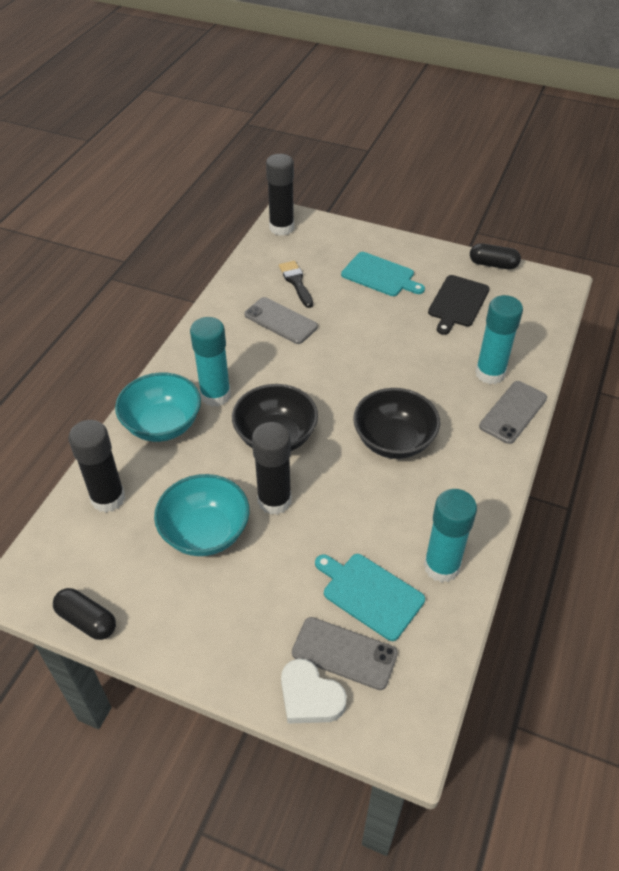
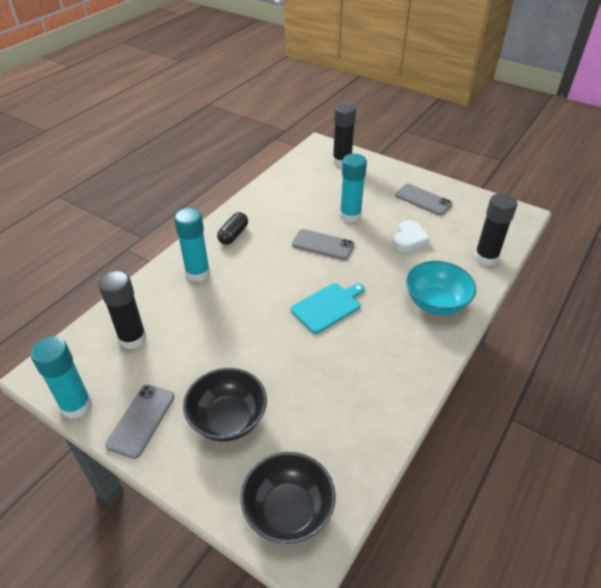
black brush: 1 -> 0
black capsule: 2 -> 1
black cutting board: 1 -> 0
turquoise bowl: 2 -> 1
turquoise cutting board: 2 -> 1

